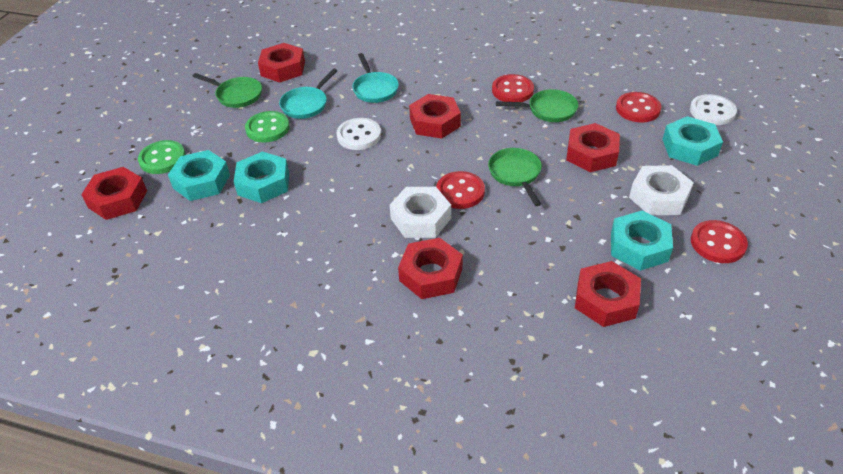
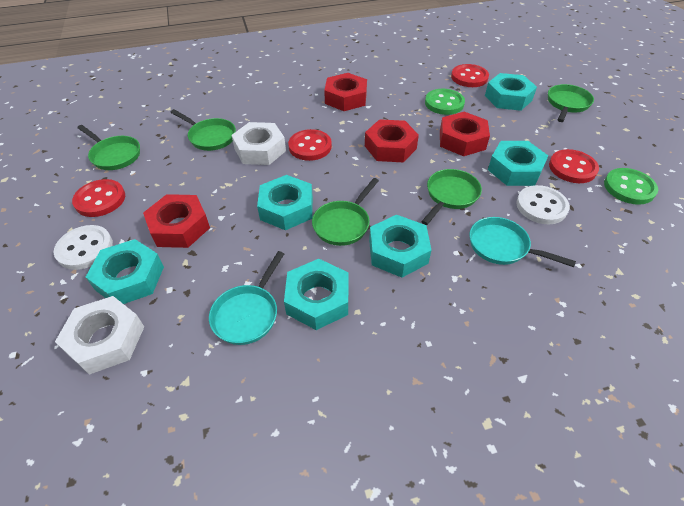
green pan: 3 -> 5
red nut: 6 -> 4
turquoise nut: 4 -> 6

